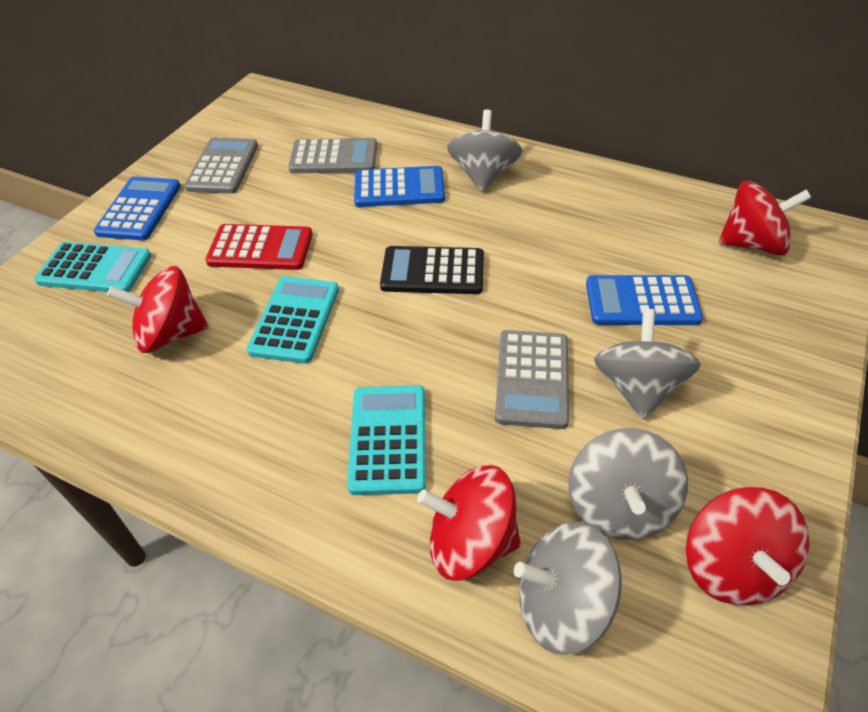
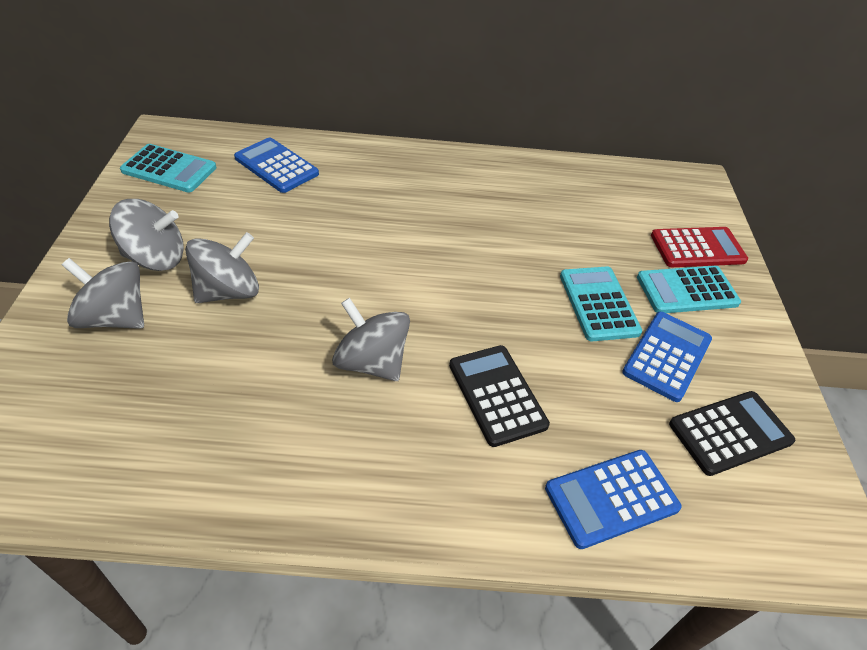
black calculator: 1 -> 2
grey calculator: 3 -> 0
red spinning top: 4 -> 0

